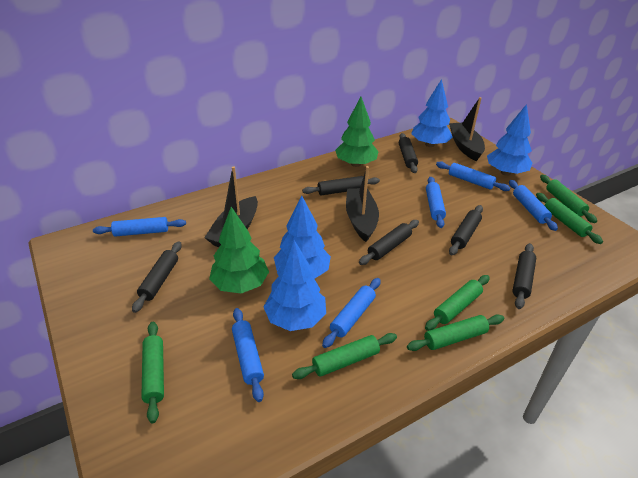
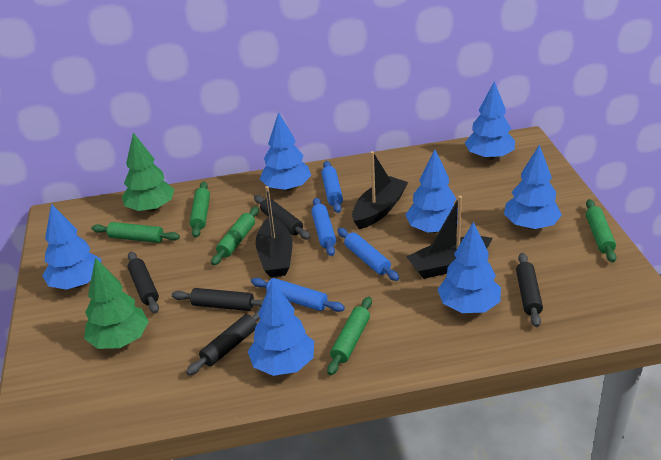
black rolling pin: 6 -> 5
blue rolling pin: 6 -> 4
blue tree: 4 -> 7
green rolling pin: 6 -> 5

